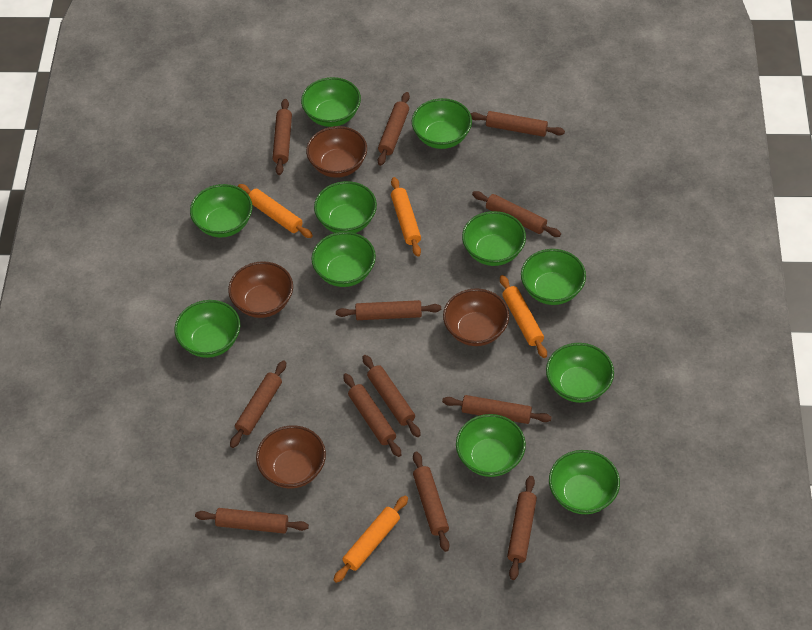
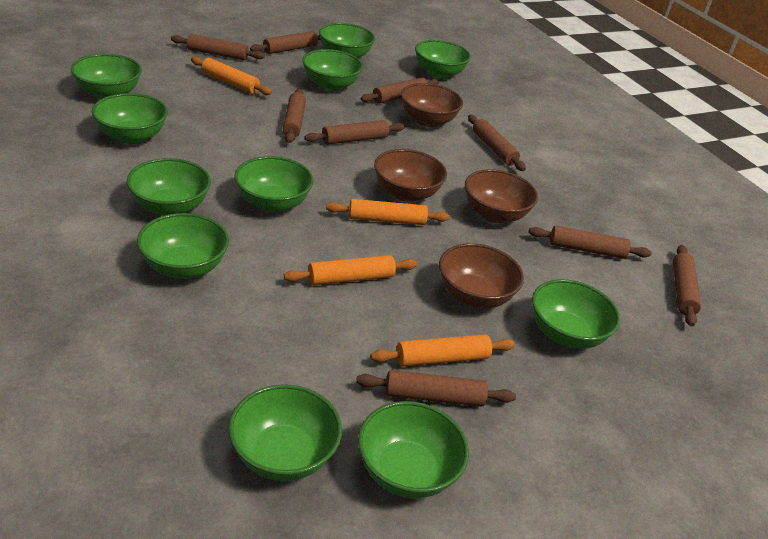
brown rolling pin: 12 -> 9

